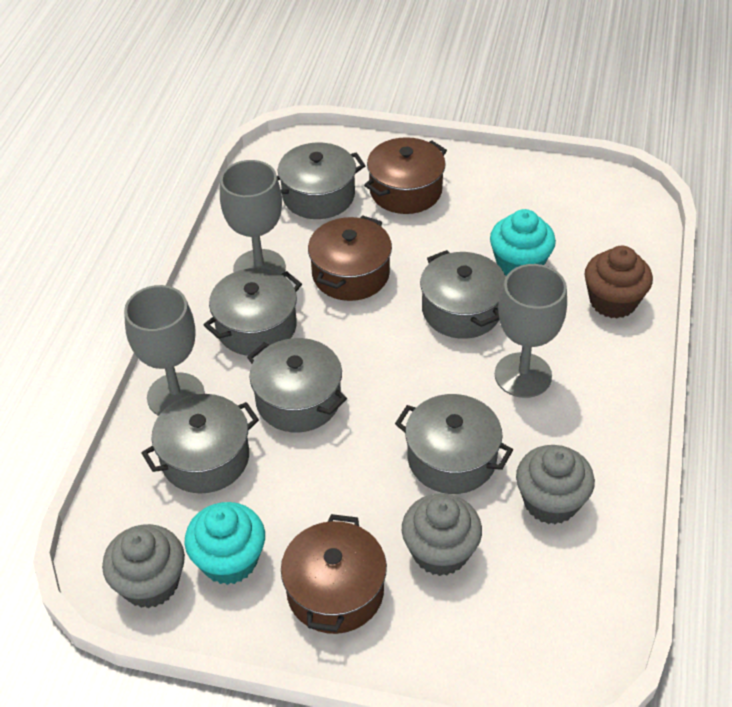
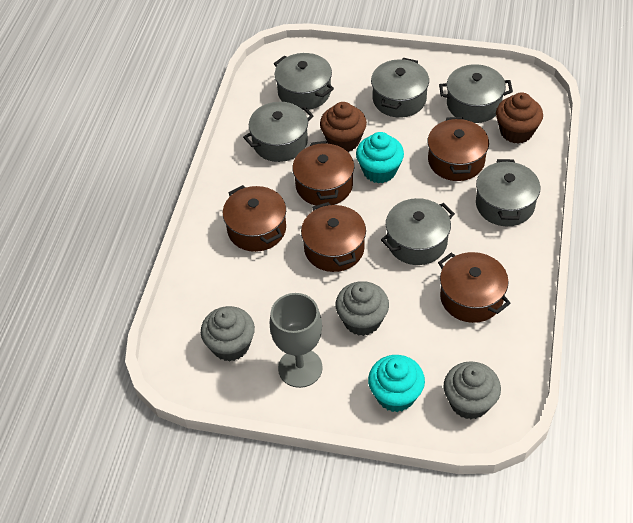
brown cupcake: 1 -> 2
brown pot: 3 -> 5
grey goblet: 3 -> 1

